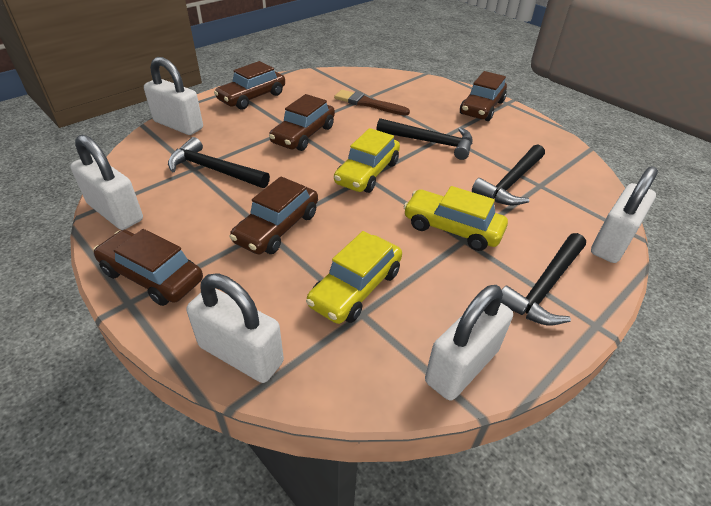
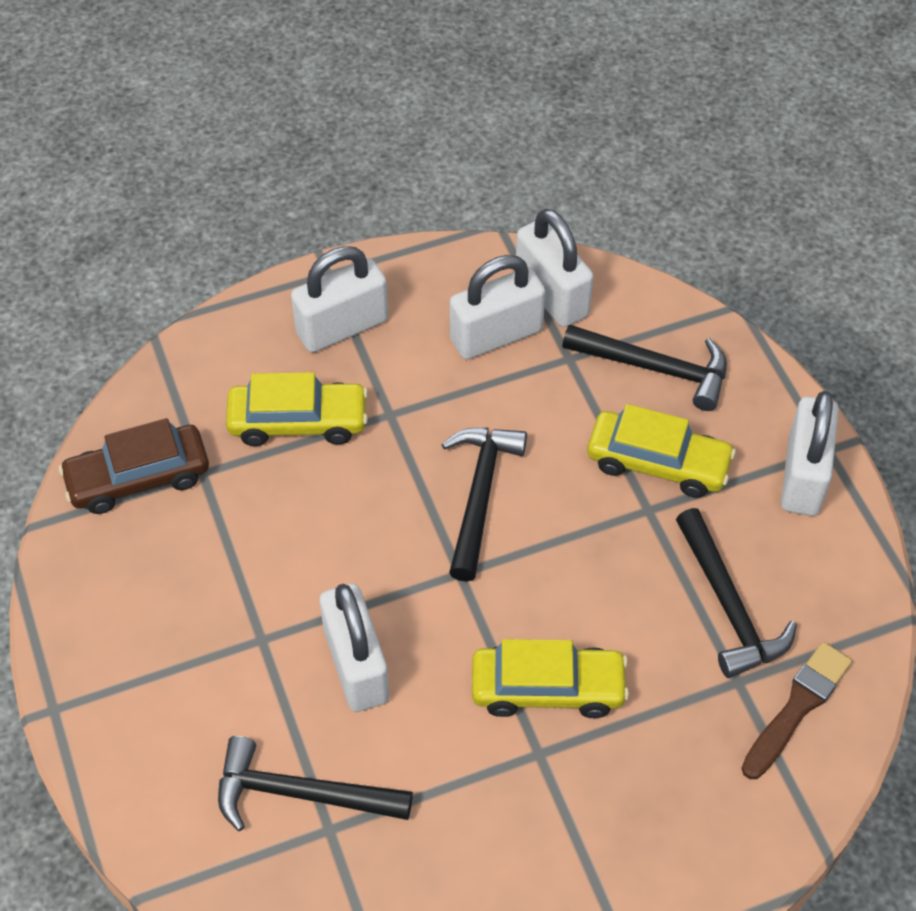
brown car: 5 -> 1

